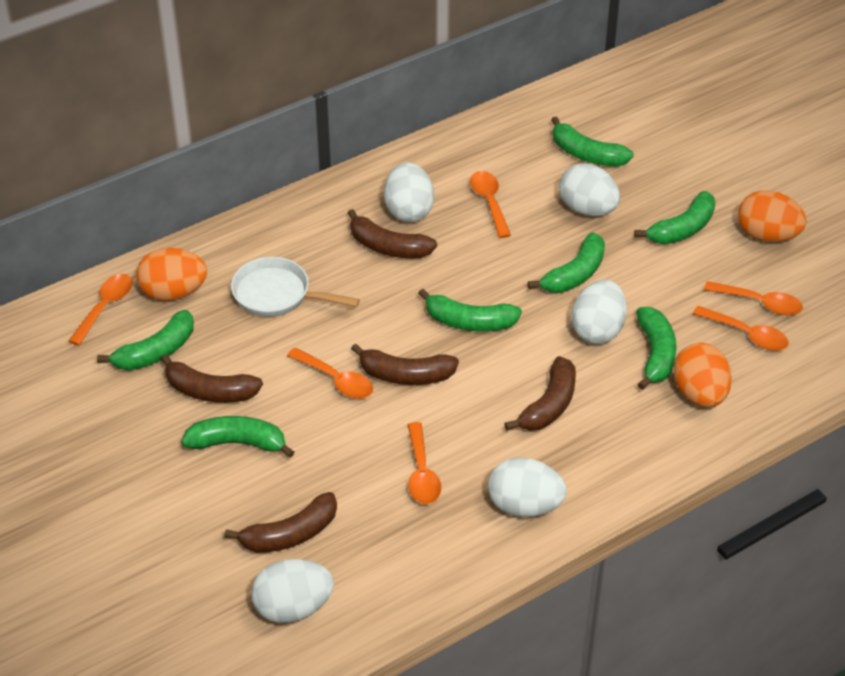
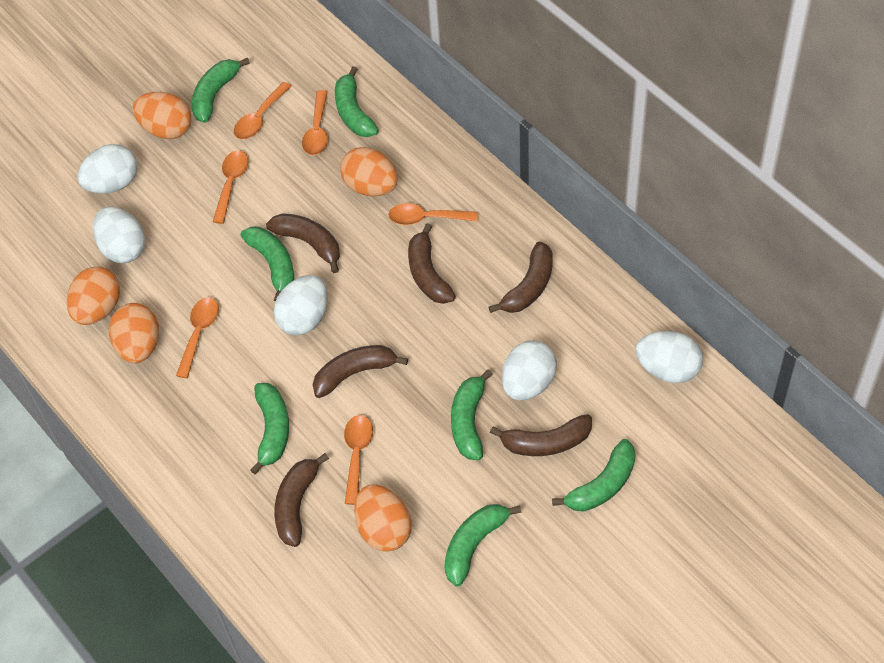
brown banana: 5 -> 6
orange egg: 3 -> 5
white pan: 1 -> 0

